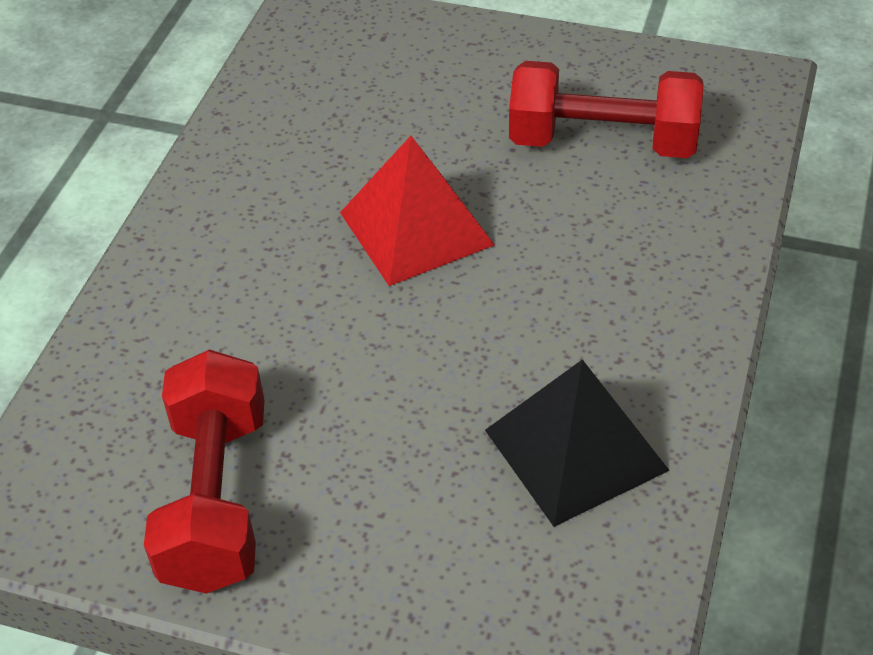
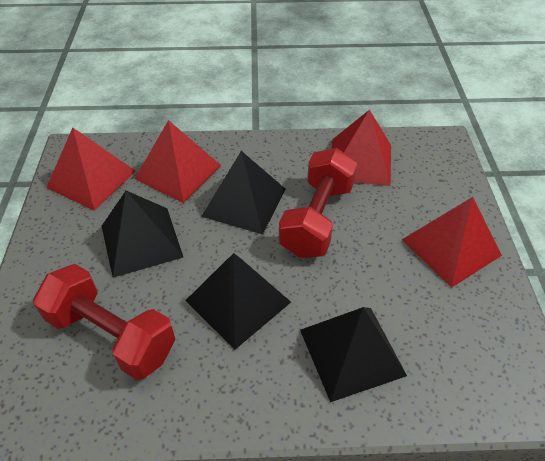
black pyramid: 1 -> 4
red pyramid: 1 -> 4

